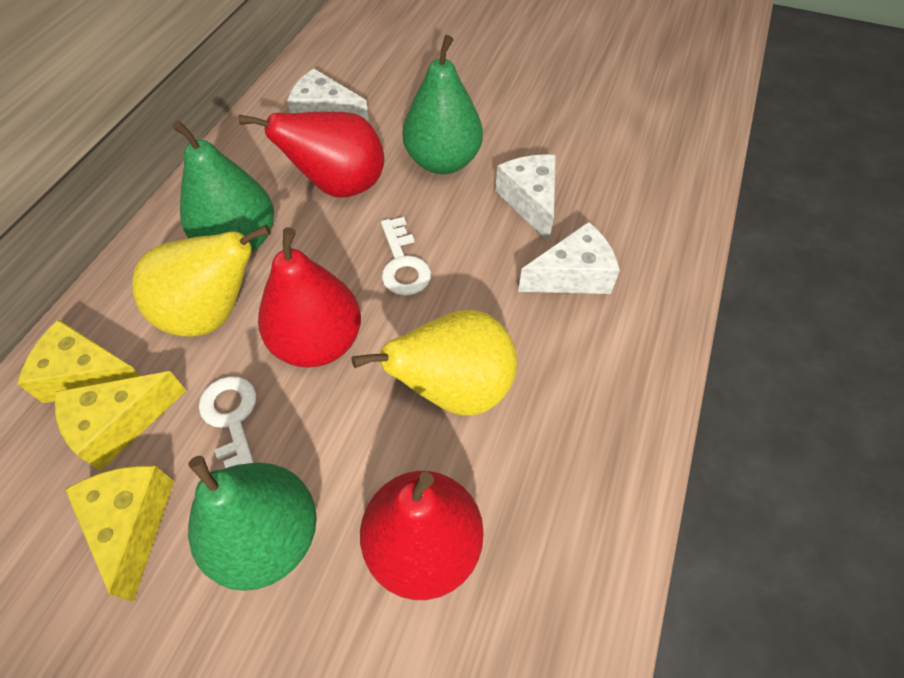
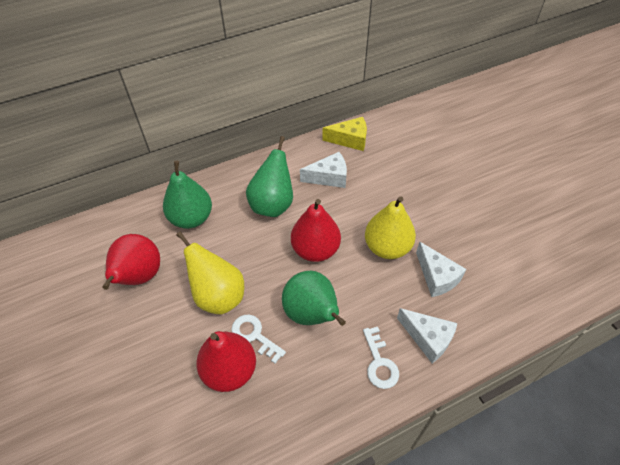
yellow cheese: 3 -> 1

